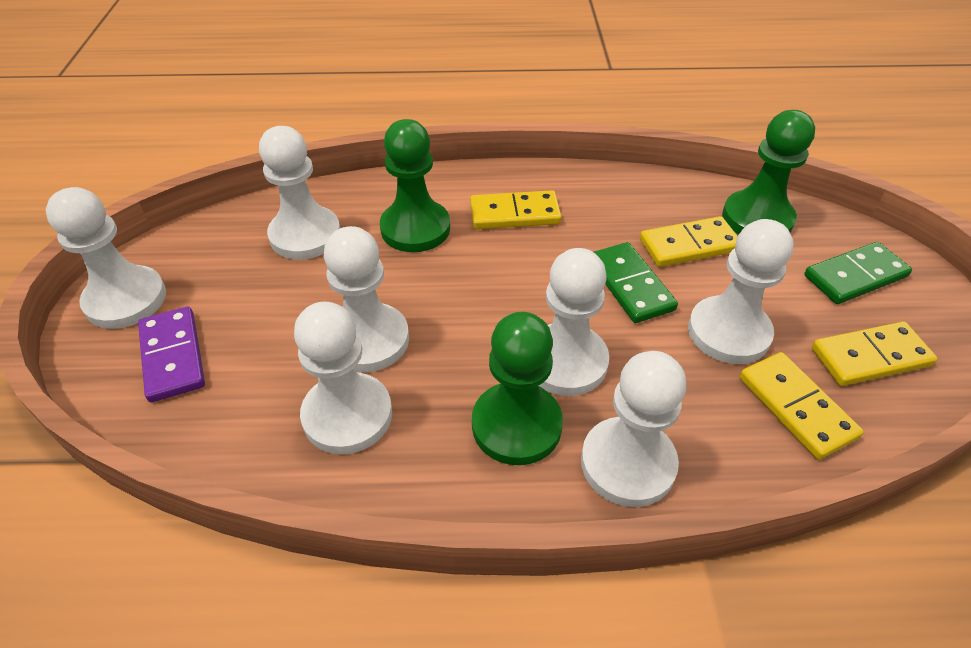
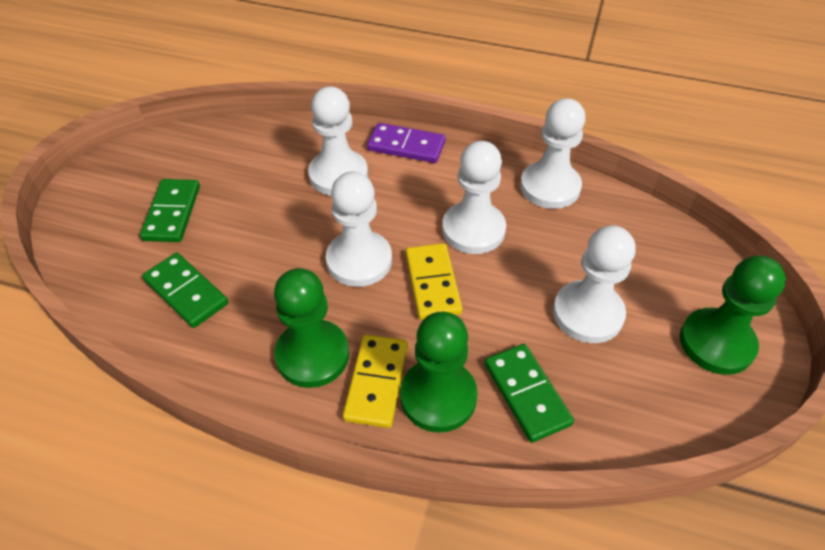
green domino: 2 -> 3
white pawn: 7 -> 5
yellow domino: 4 -> 2

